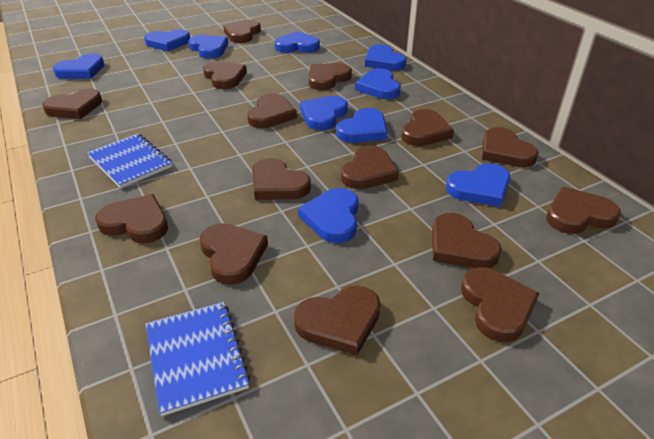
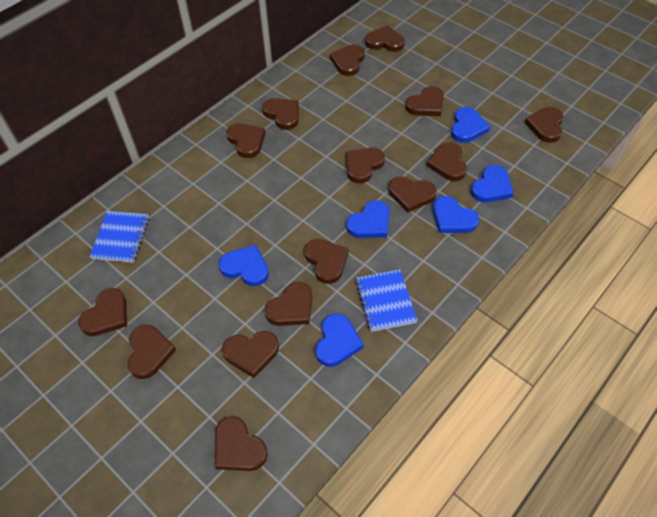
blue heart: 10 -> 6

